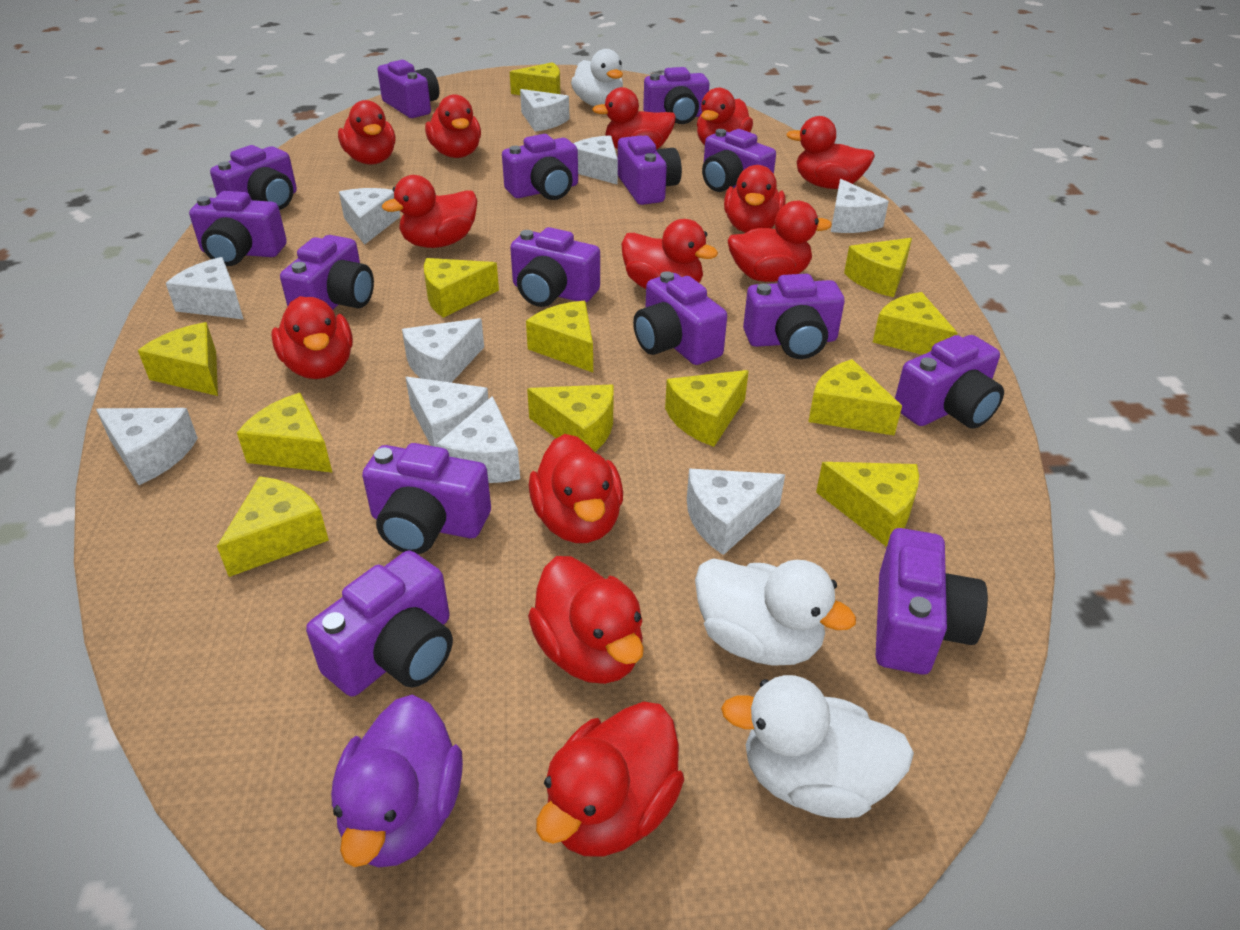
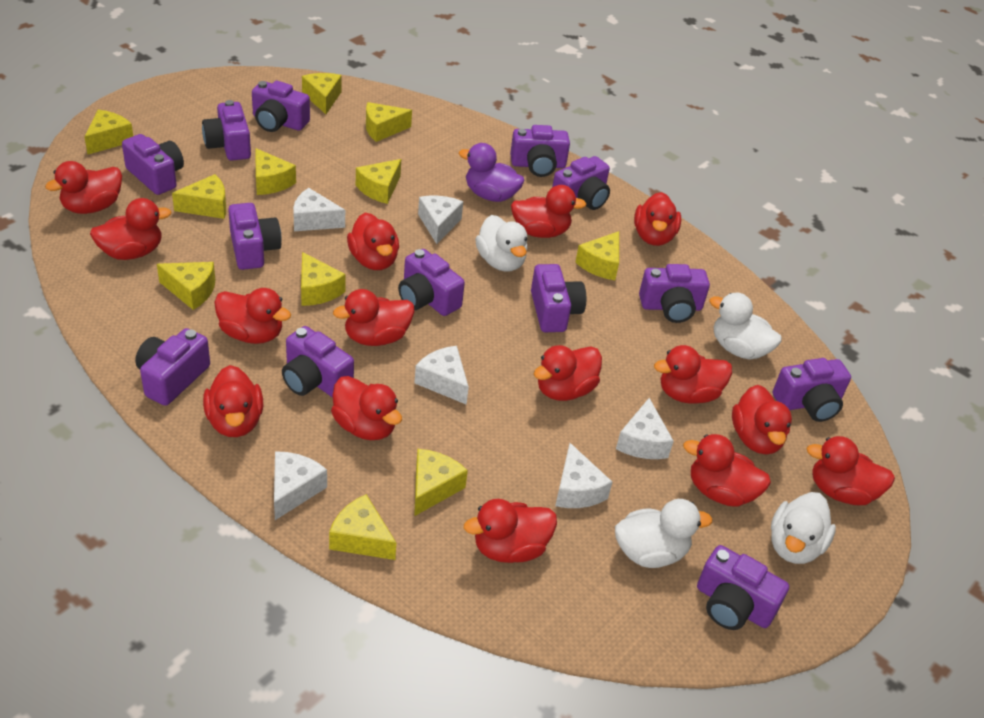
purple camera: 15 -> 13
red duck: 13 -> 15
white cheese: 10 -> 6
white duck: 3 -> 4
yellow cheese: 12 -> 11

